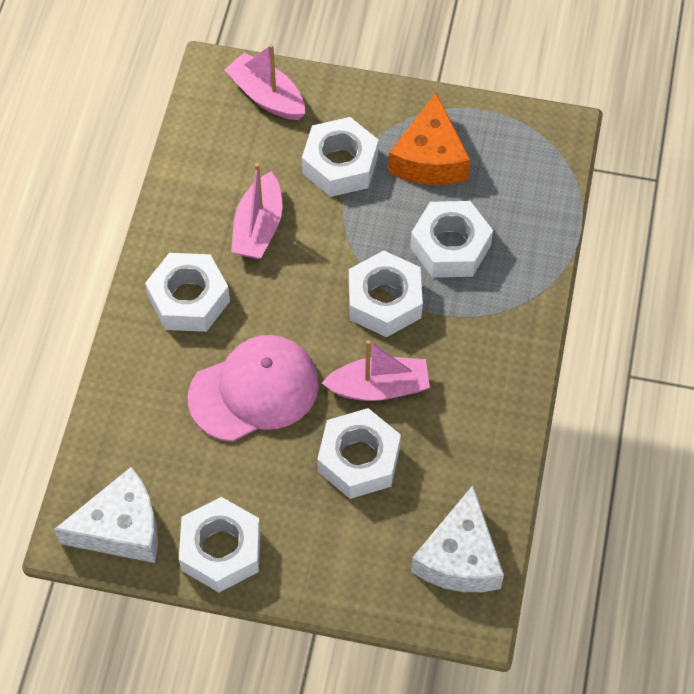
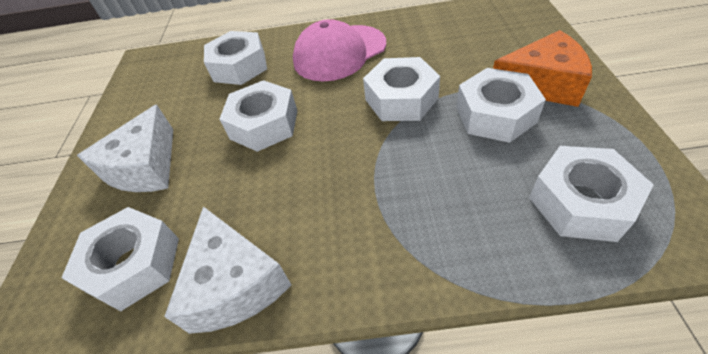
pink boat: 3 -> 0

